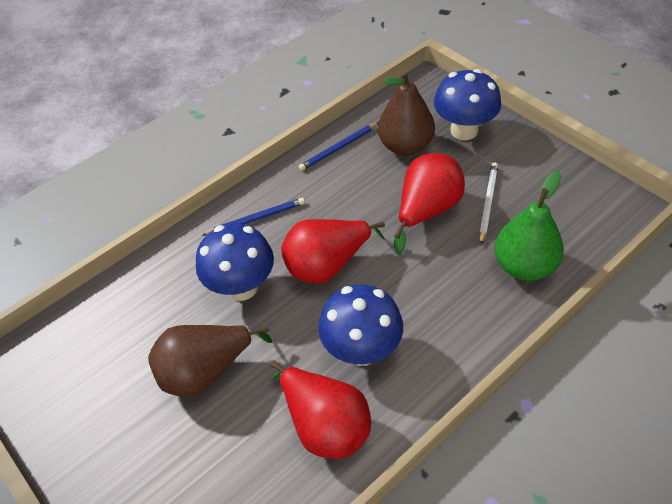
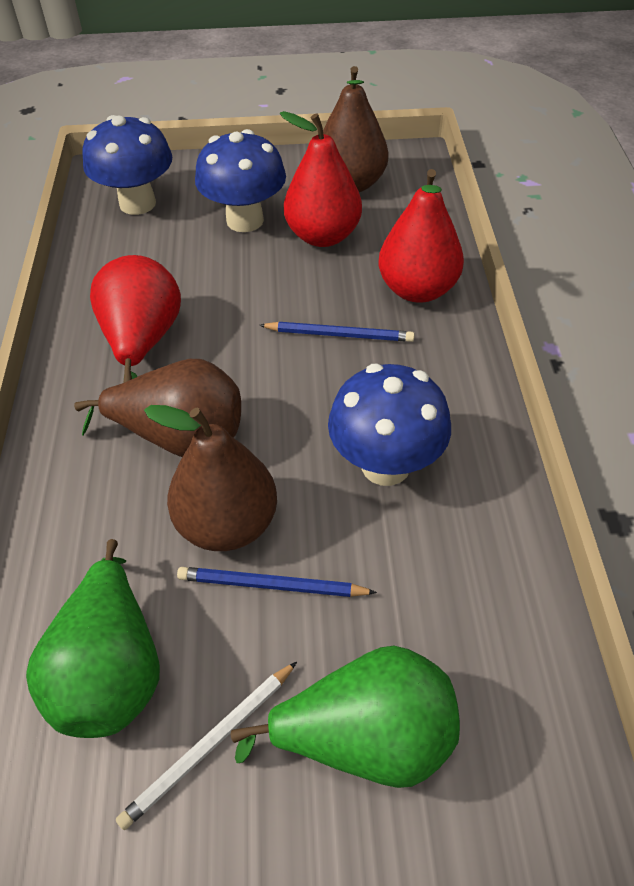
brown pear: 2 -> 3
green pear: 1 -> 2

